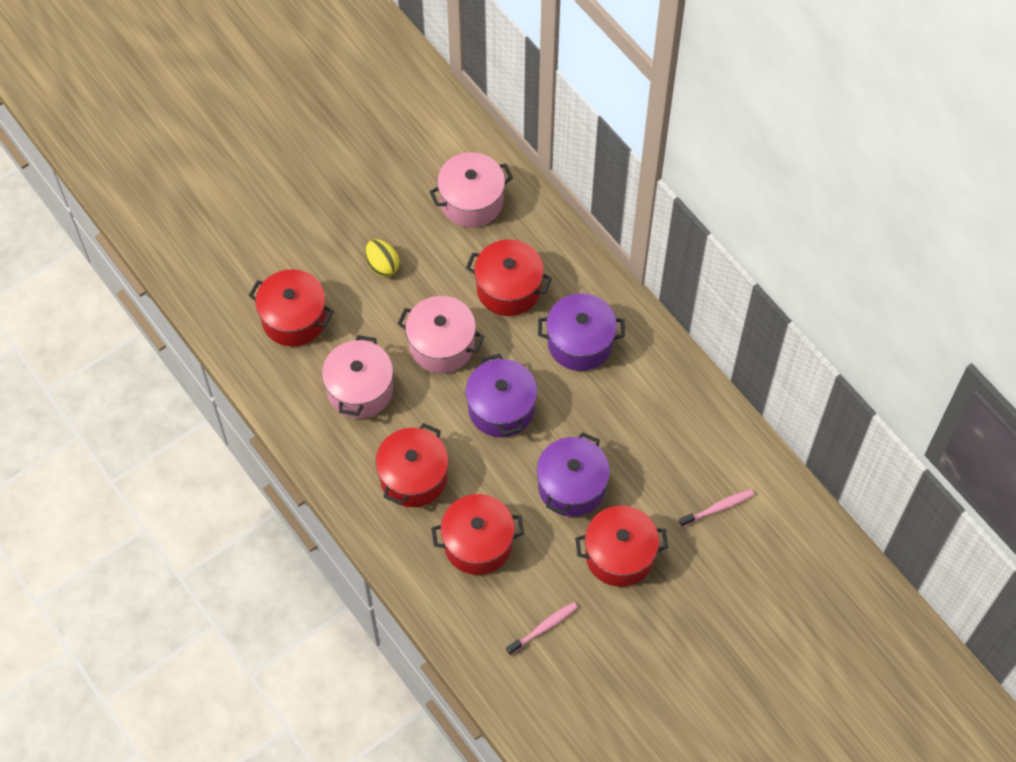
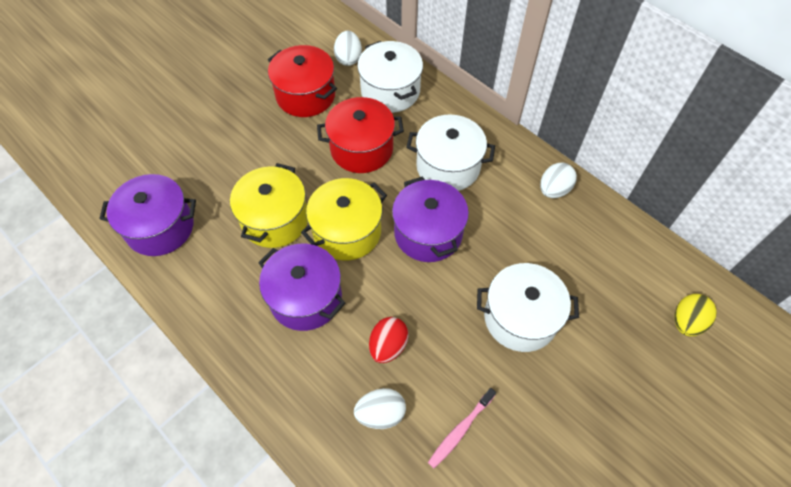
pink pot: 3 -> 0
pink toothbrush: 2 -> 1
red egg: 0 -> 1
red pot: 5 -> 2
white egg: 0 -> 3
white pot: 0 -> 3
yellow pot: 0 -> 2

